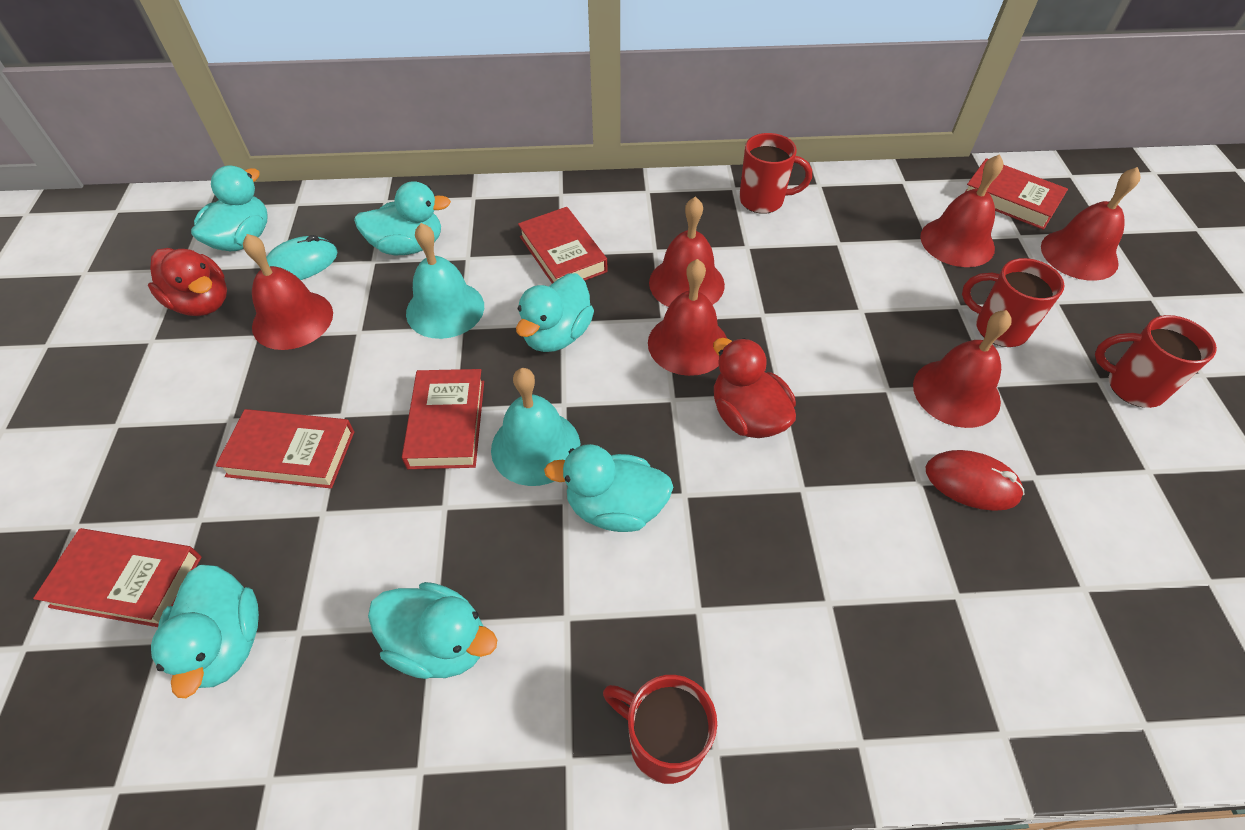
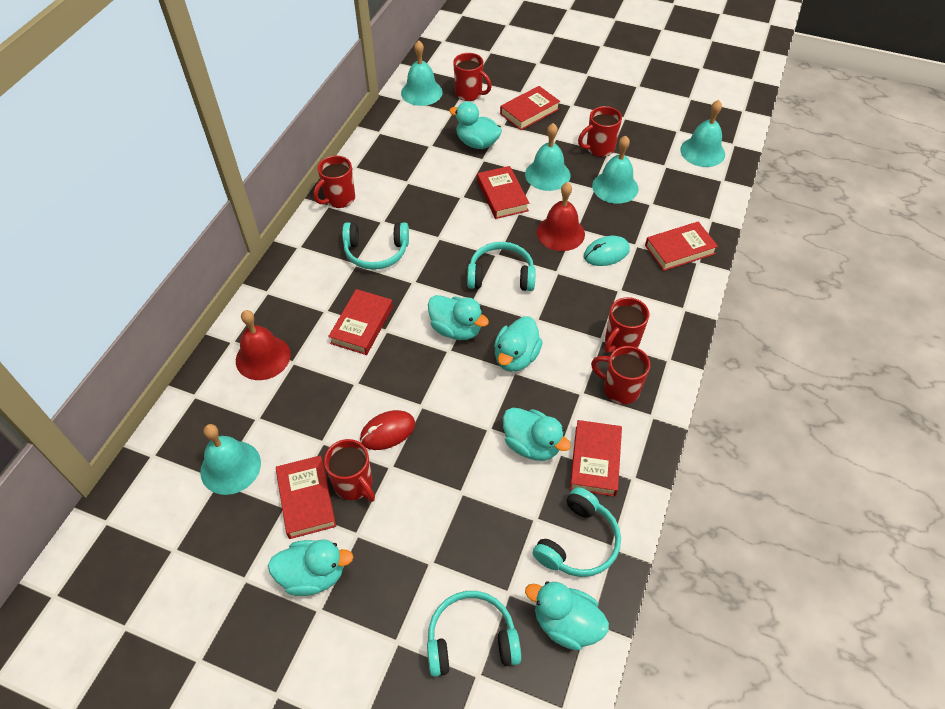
red bell: 6 -> 2
red book: 5 -> 6
red duck: 2 -> 0
red mug: 4 -> 6
turquoise bell: 2 -> 5
turquoise headphones: 0 -> 4

